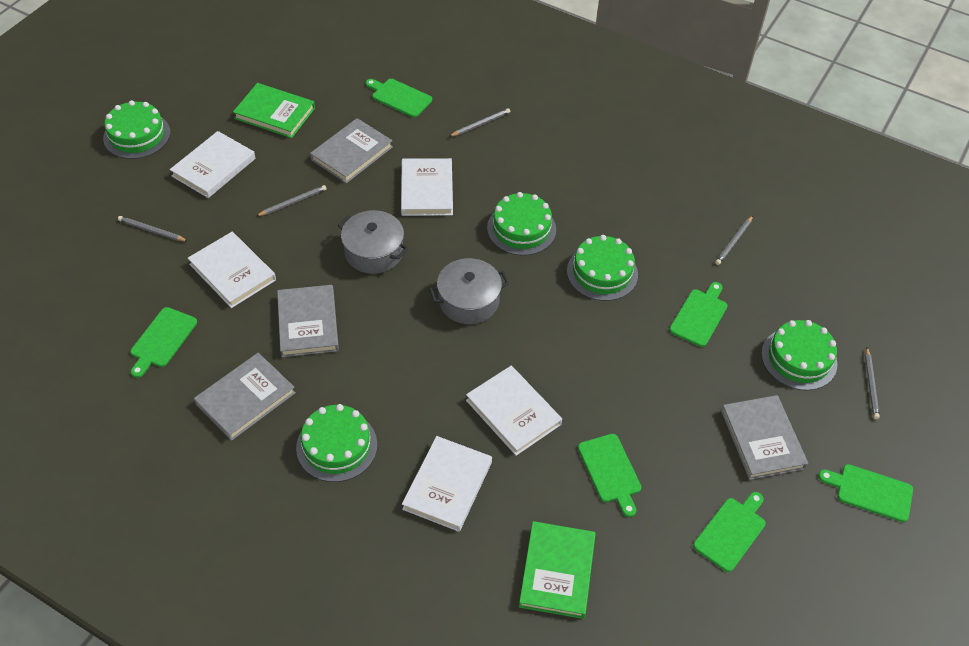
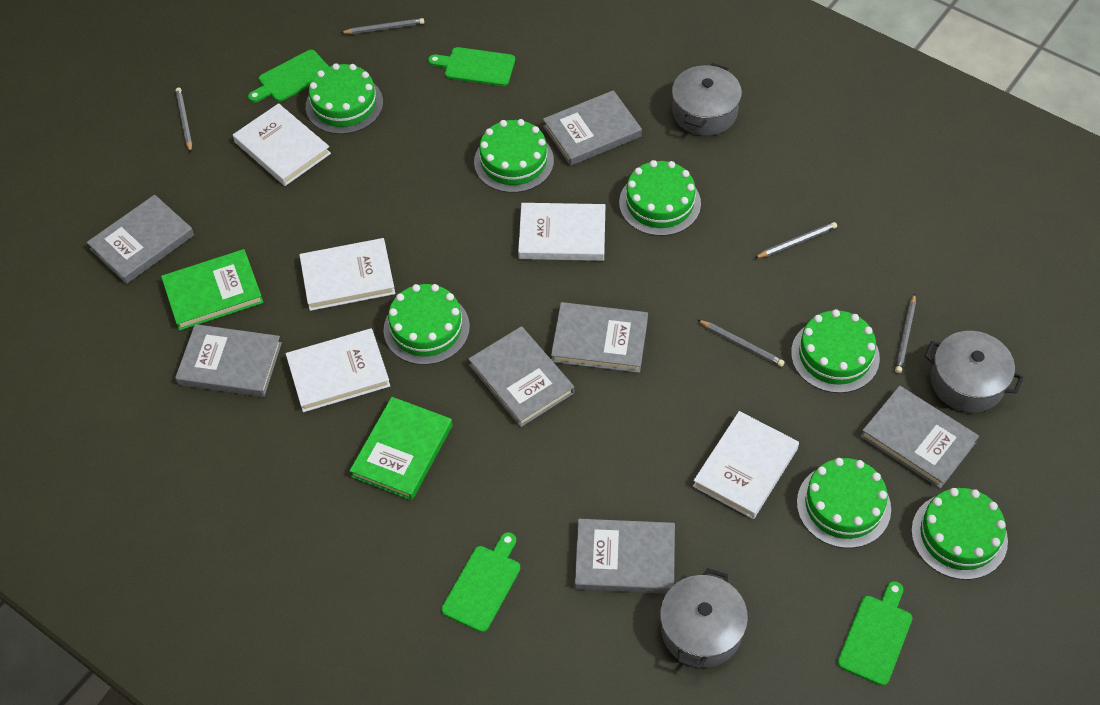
green cake: 5 -> 7
green cutting board: 6 -> 4
grey book: 4 -> 7
grey pot: 2 -> 3

